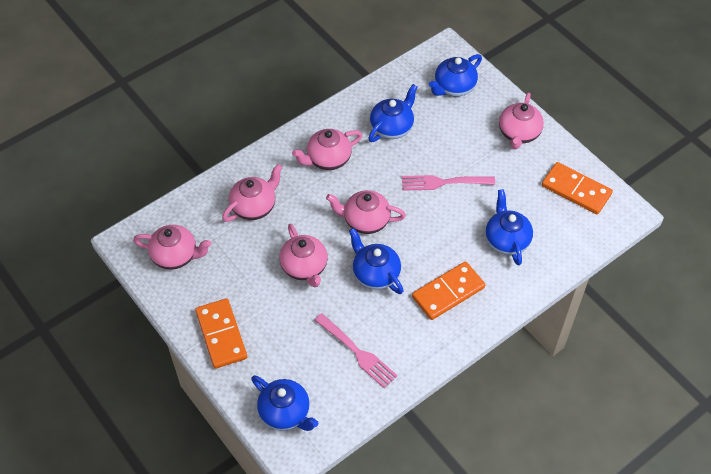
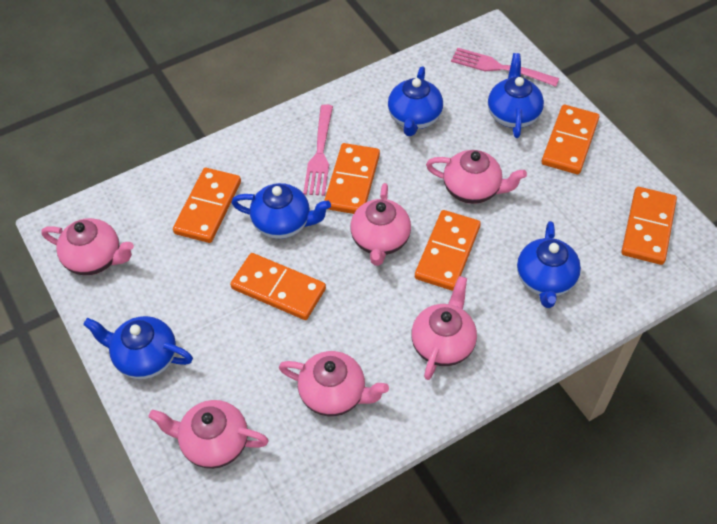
orange domino: 3 -> 6

